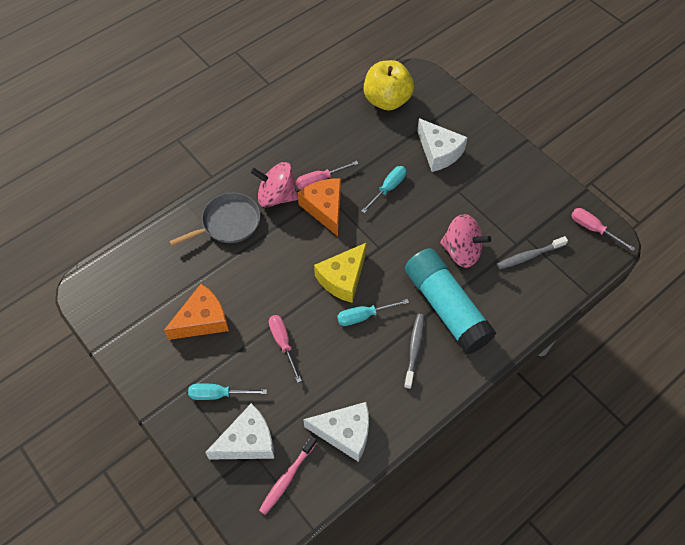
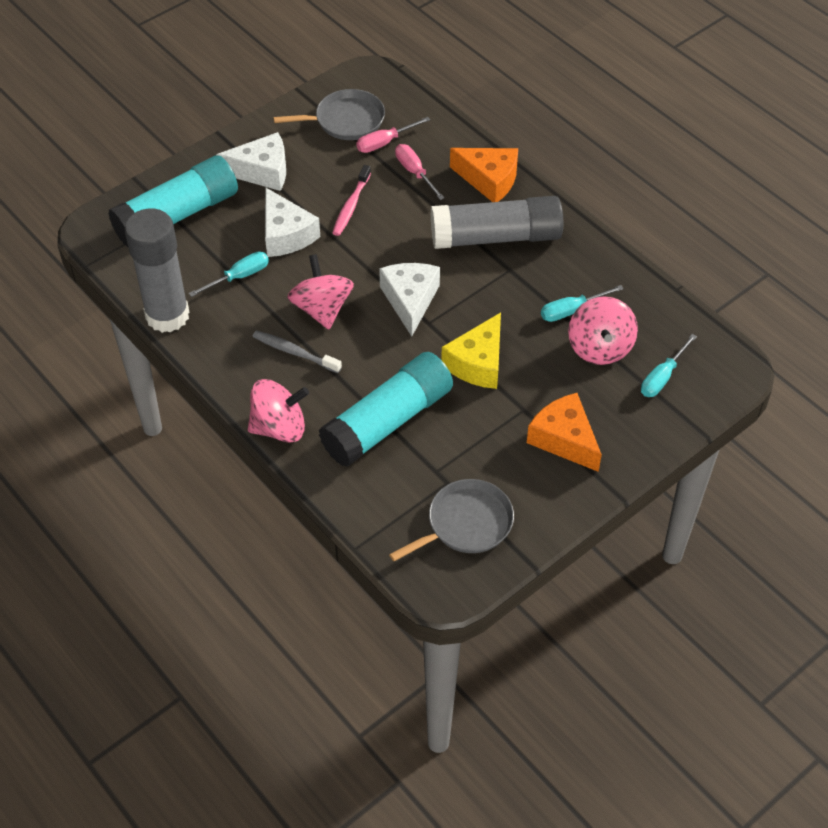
grey glue stick: 0 -> 2
grey pan: 1 -> 2
grey toothbrush: 2 -> 1
pink screwdriver: 3 -> 2
pink spinning top: 2 -> 3
turquoise glue stick: 1 -> 2
yellow apple: 1 -> 0

